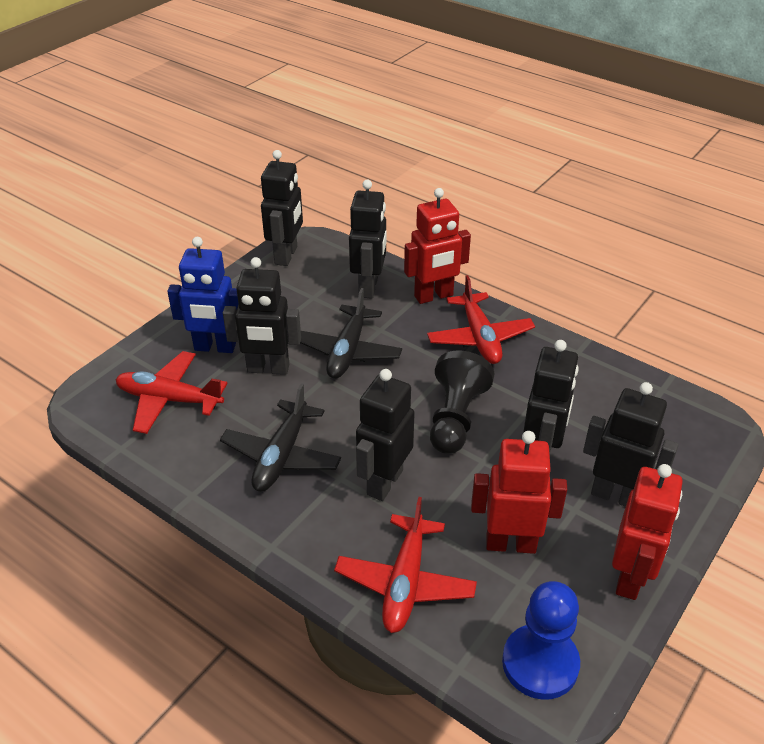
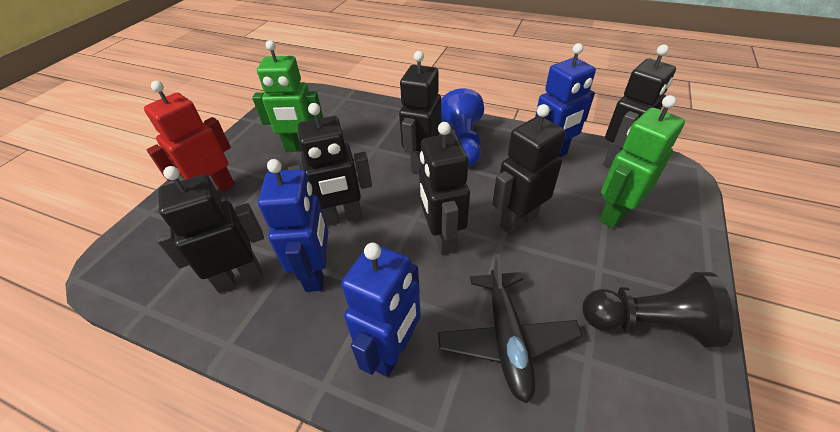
black plane: 2 -> 1
blue robot: 1 -> 3
green robot: 0 -> 2
red plane: 3 -> 0
red robot: 3 -> 1

